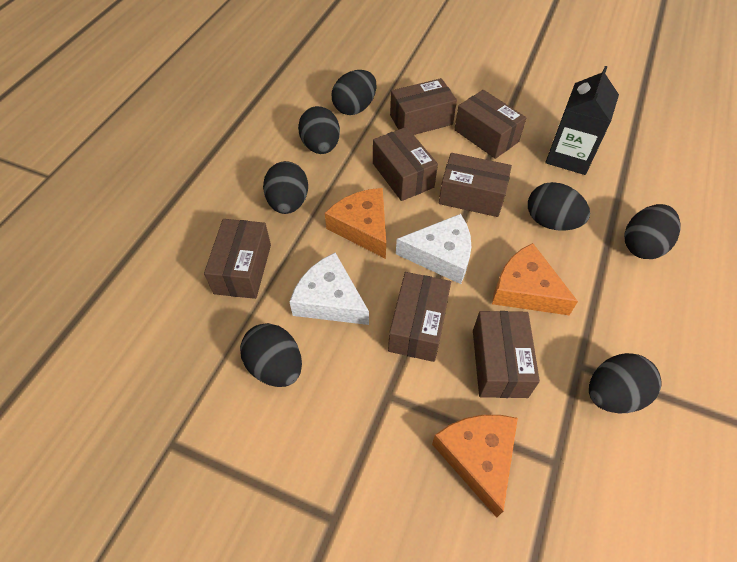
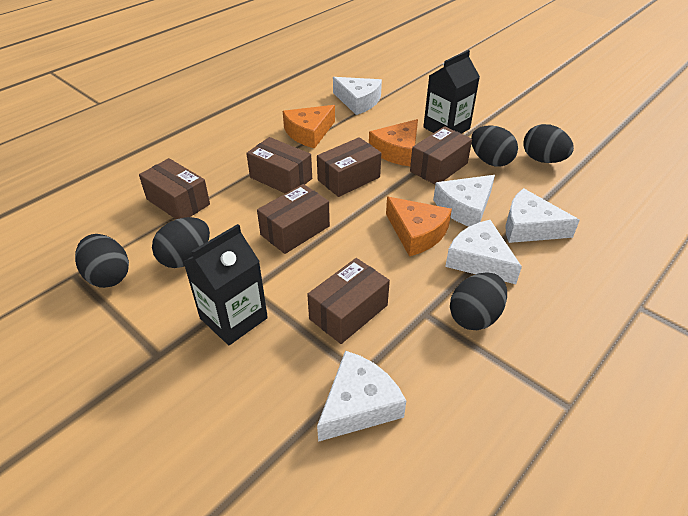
black carton: 1 -> 2
black egg: 7 -> 5
brown box: 7 -> 6
white cheese: 2 -> 5

